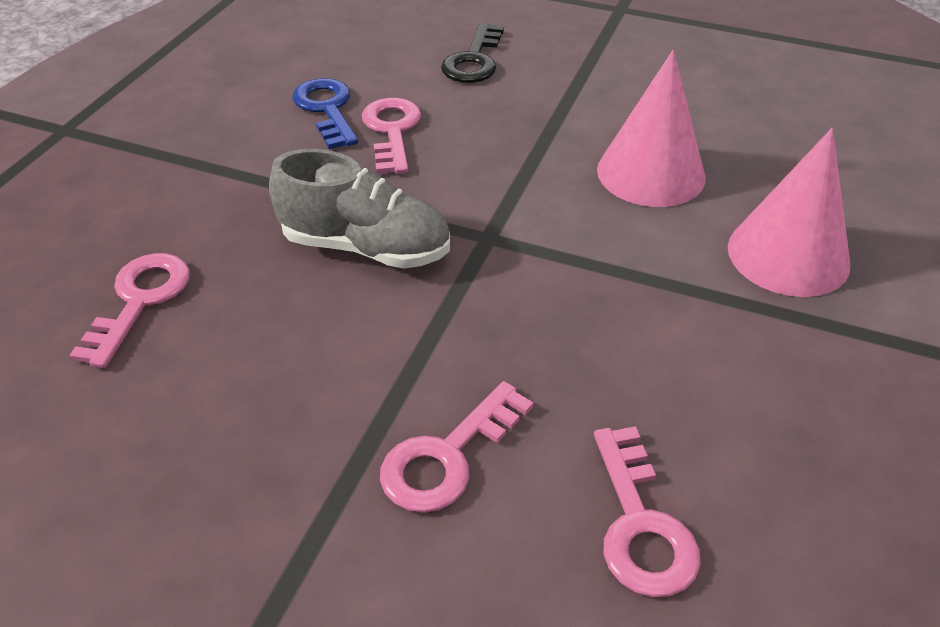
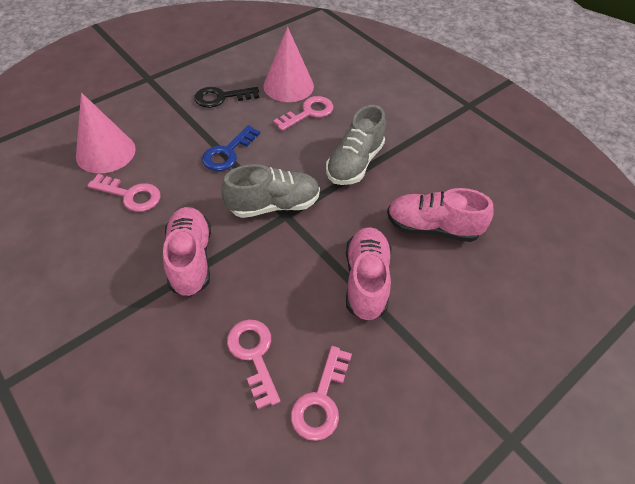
grey shoe: 1 -> 2
pink shoe: 0 -> 3

